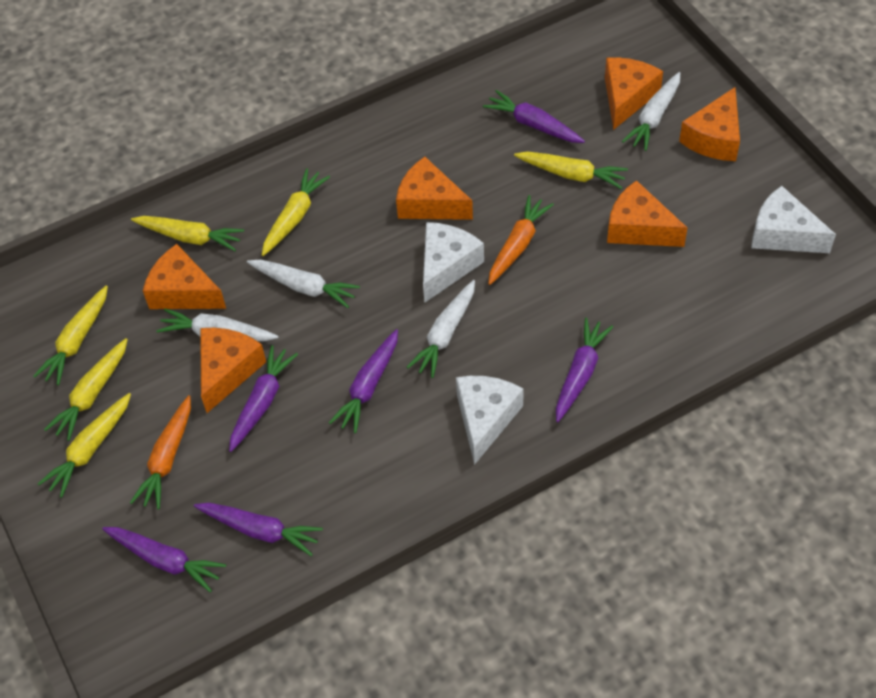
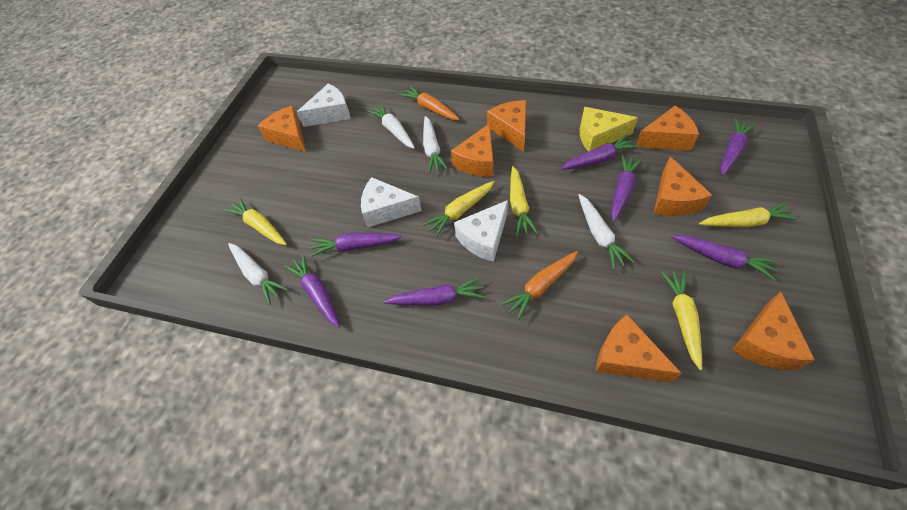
orange cheese: 6 -> 7
purple carrot: 6 -> 7
yellow carrot: 6 -> 5
yellow cheese: 0 -> 1

